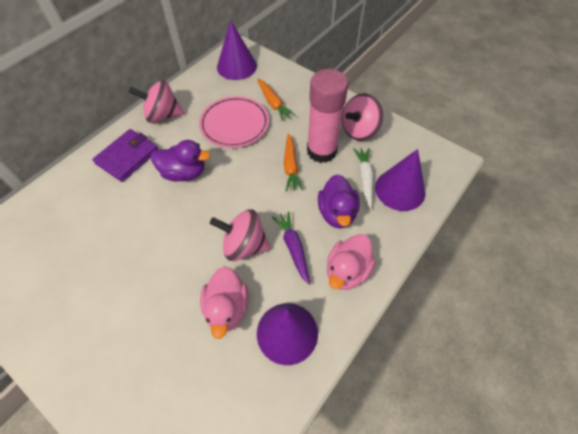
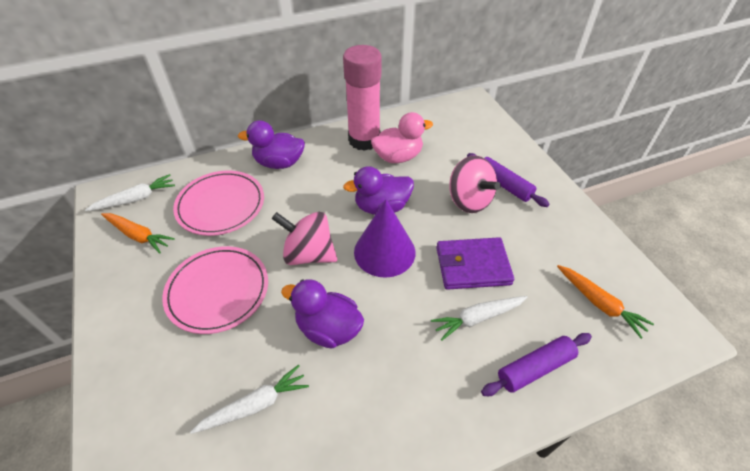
pink duck: 2 -> 1
pink plate: 1 -> 2
pink spinning top: 3 -> 2
purple carrot: 1 -> 0
purple cone: 3 -> 1
purple duck: 2 -> 3
purple rolling pin: 0 -> 2
white carrot: 1 -> 3

